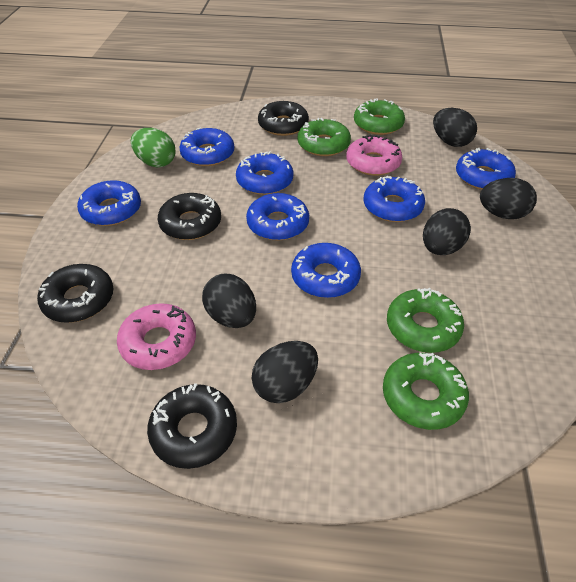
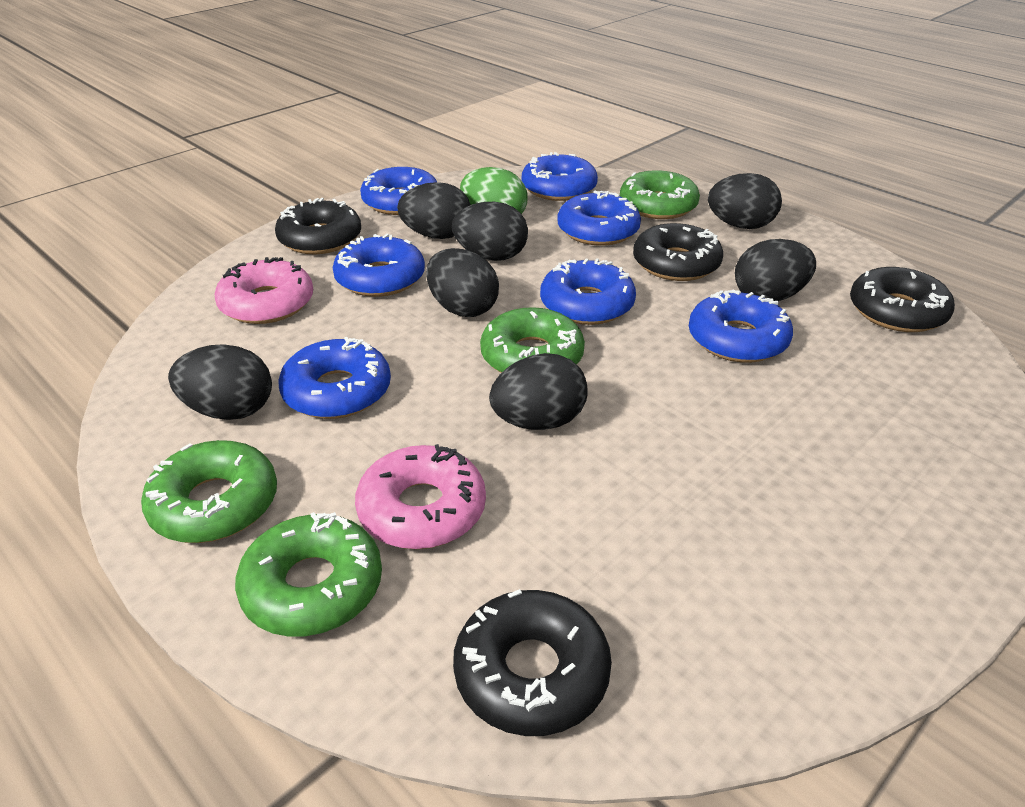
black egg: 5 -> 7

